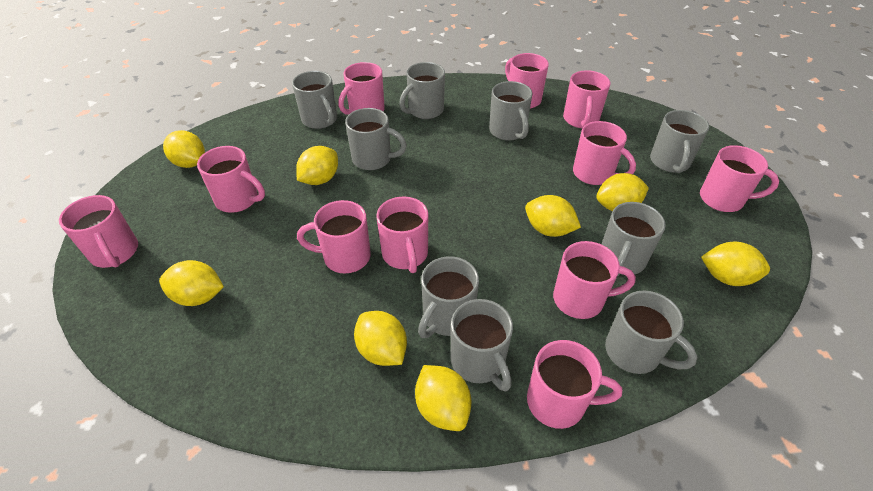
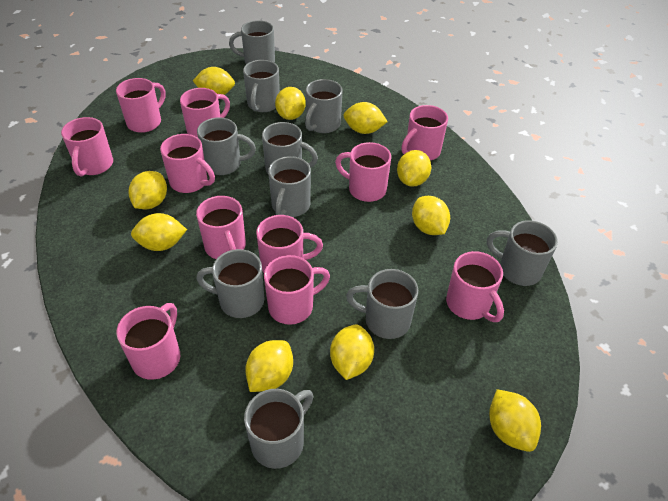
grey mug: 9 -> 10
yellow lemon: 8 -> 10

